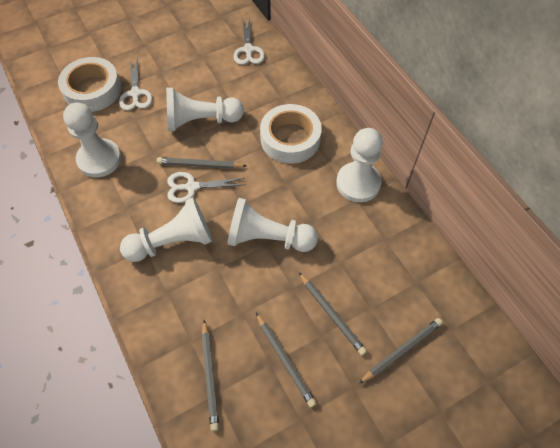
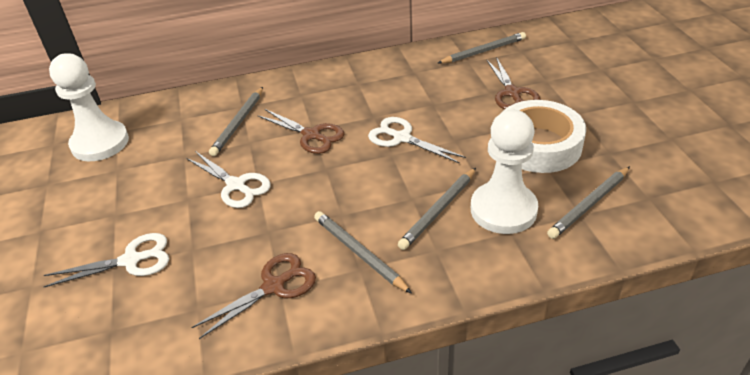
brown scissors: 0 -> 3
white pawn: 5 -> 2
white tape: 2 -> 1

